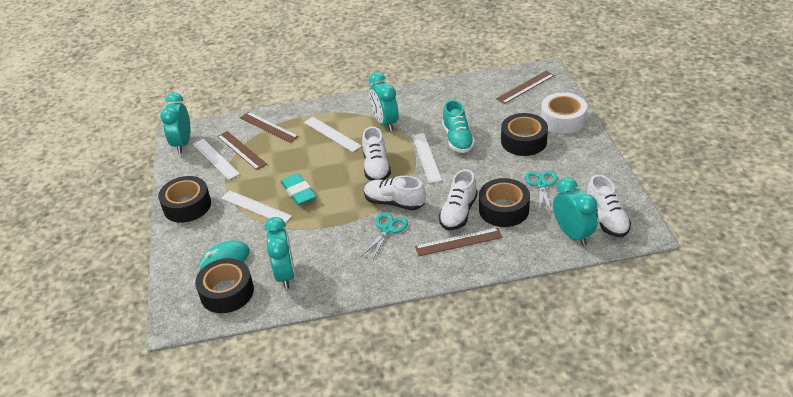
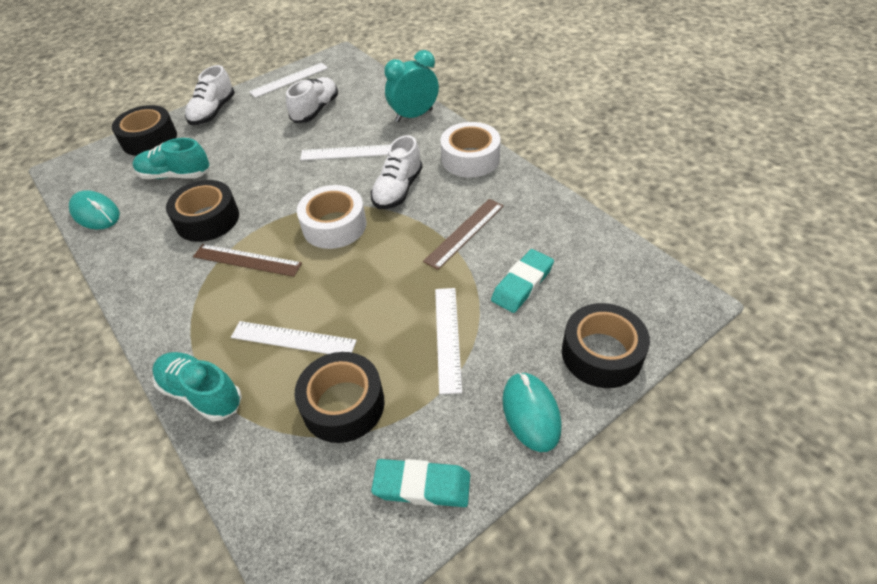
brown ruler: 4 -> 2
turquoise clock: 4 -> 1
turquoise eraser: 1 -> 2
turquoise mouse: 1 -> 2
turquoise scissors: 2 -> 0
turquoise shoe: 1 -> 2
white shoe: 4 -> 3
white tape: 1 -> 2

